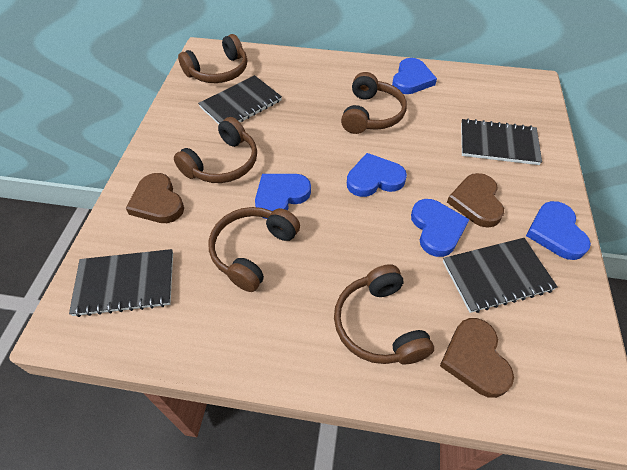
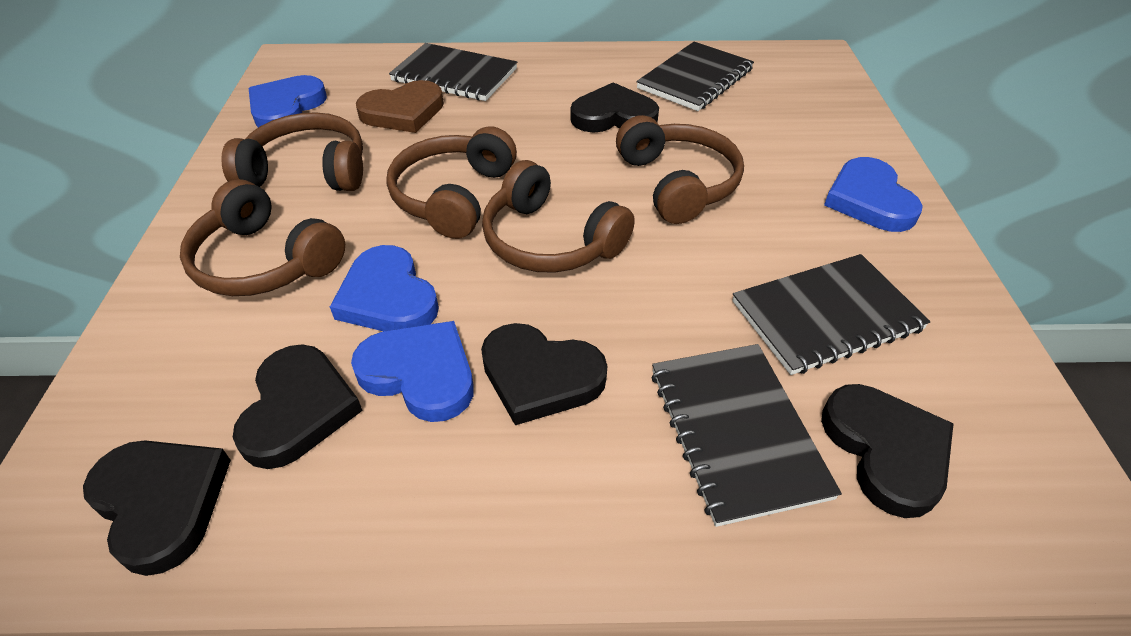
black heart: 0 -> 5
blue heart: 5 -> 4
brown heart: 3 -> 1

